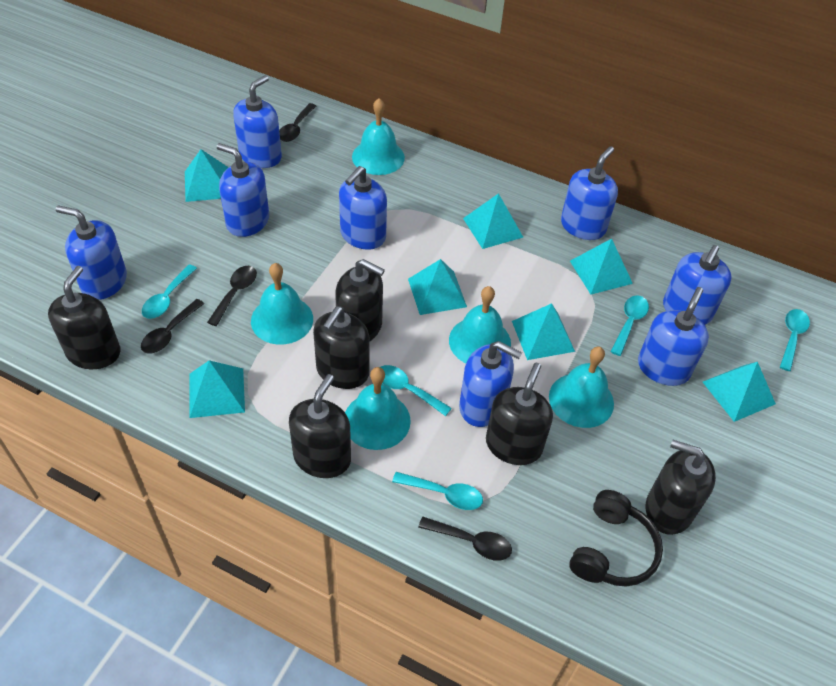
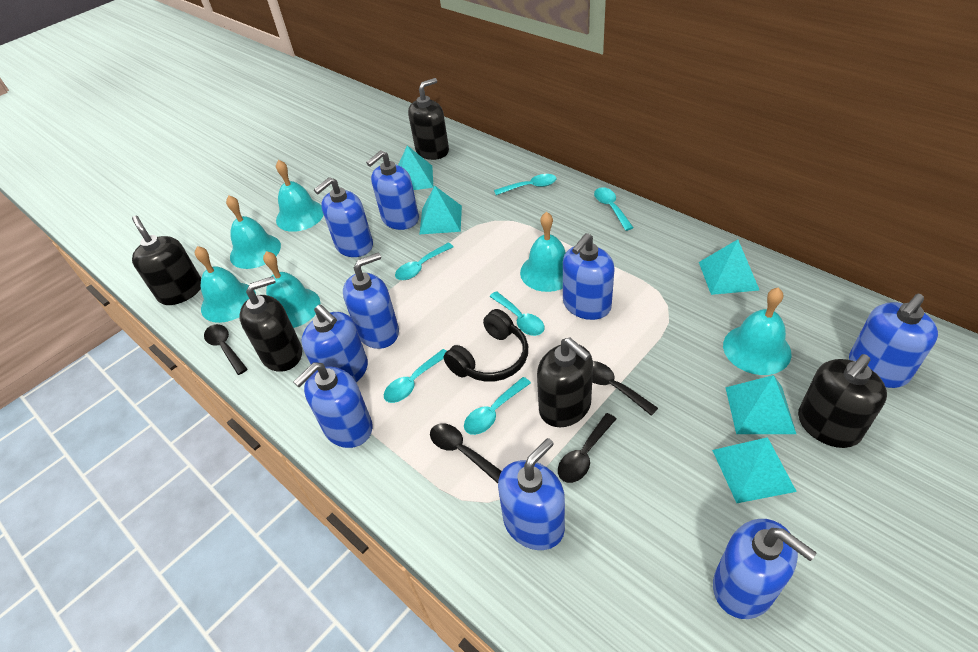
black soap dispenser: 6 -> 5
blue soap dispenser: 8 -> 9
turquoise bell: 5 -> 6
turquoise pyramid: 7 -> 5
turquoise spoon: 5 -> 6

